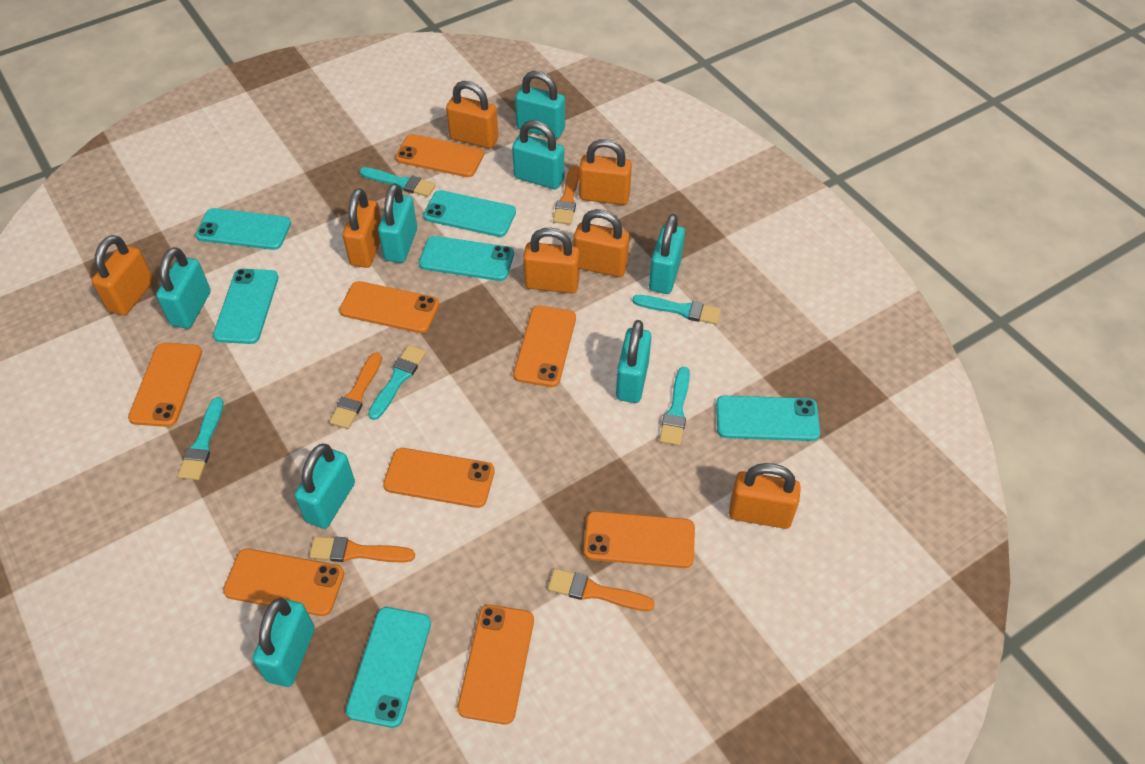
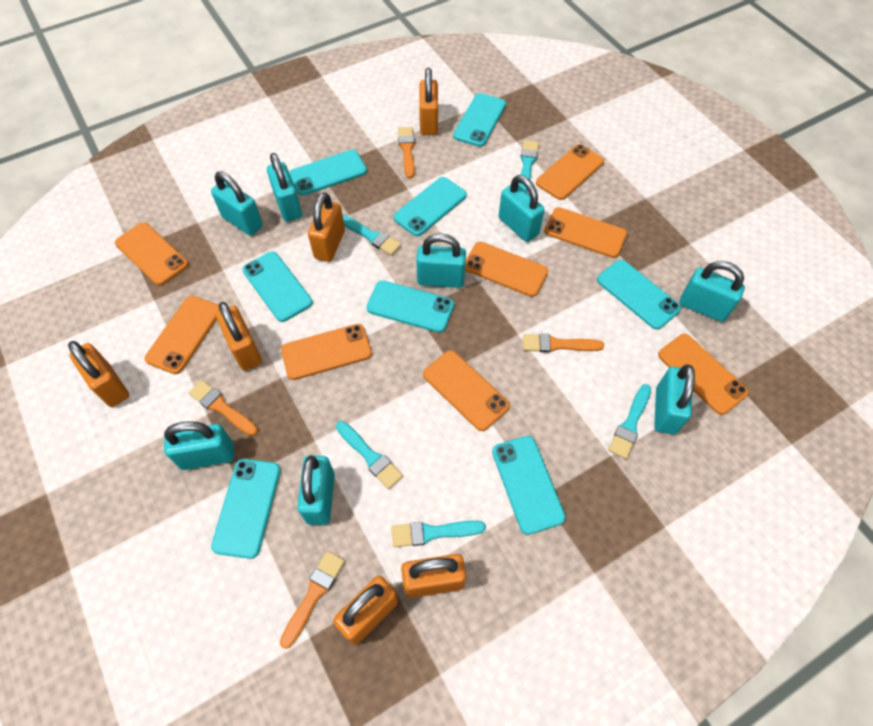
orange padlock: 7 -> 6
turquoise phone: 6 -> 8

